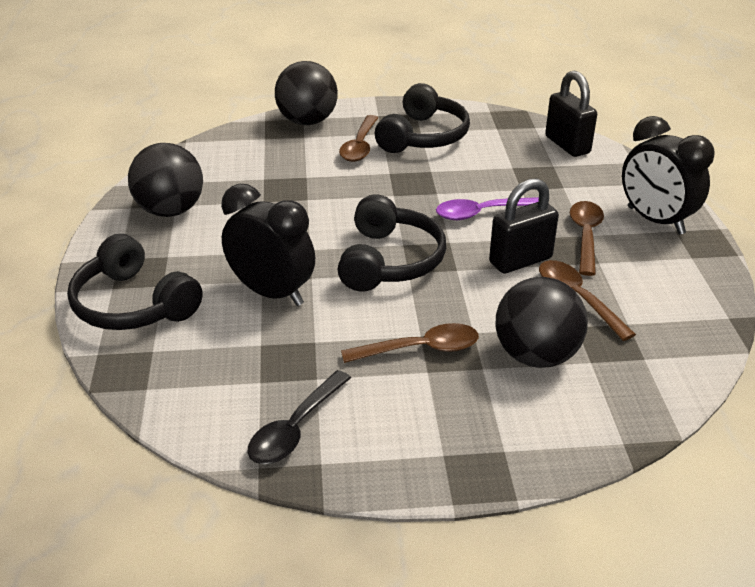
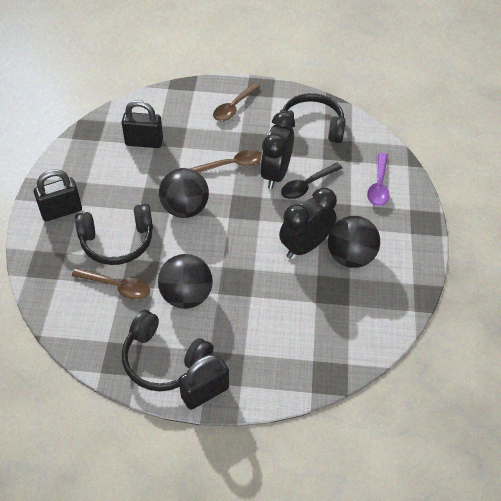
black padlock: 2 -> 3
brown spoon: 4 -> 3

